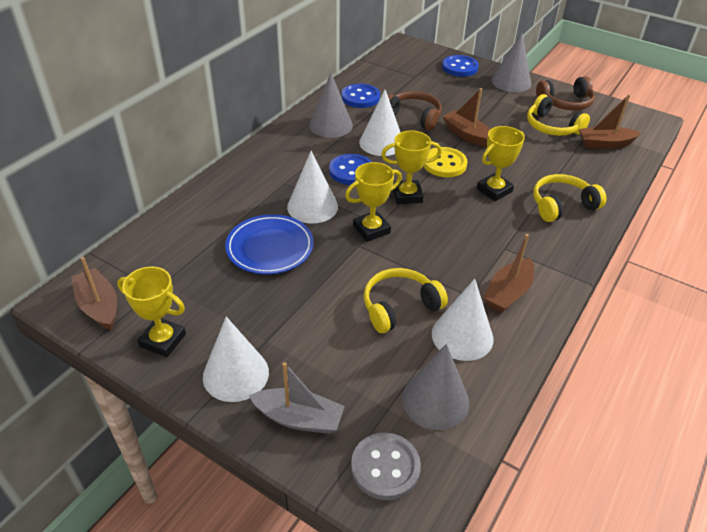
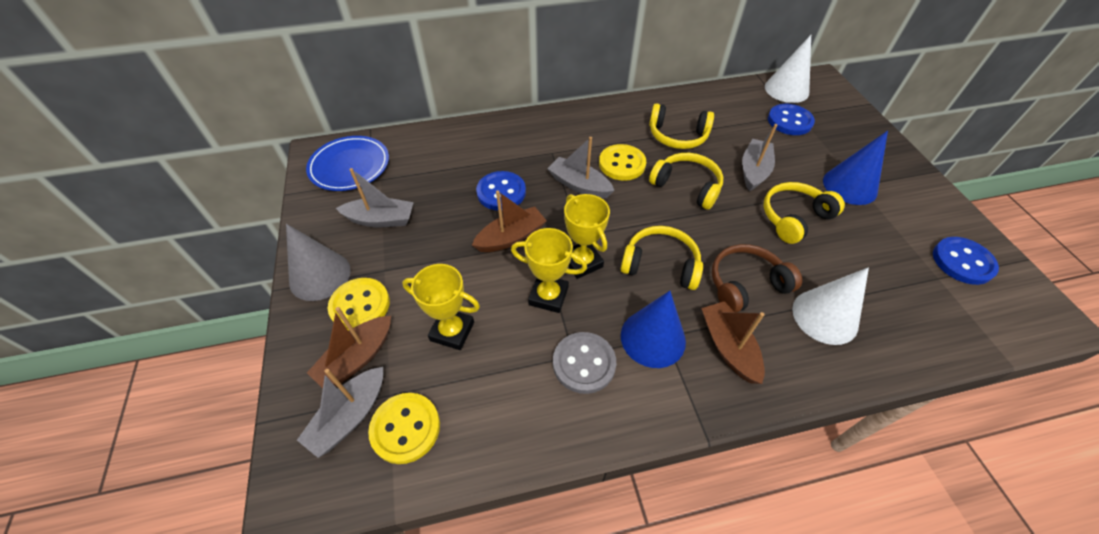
blue cone: 0 -> 2
brown boat: 4 -> 3
brown headphones: 2 -> 1
grey boat: 1 -> 4
grey cone: 3 -> 1
white cone: 4 -> 2
yellow button: 1 -> 3
yellow headphones: 3 -> 4
yellow trophy: 4 -> 3

